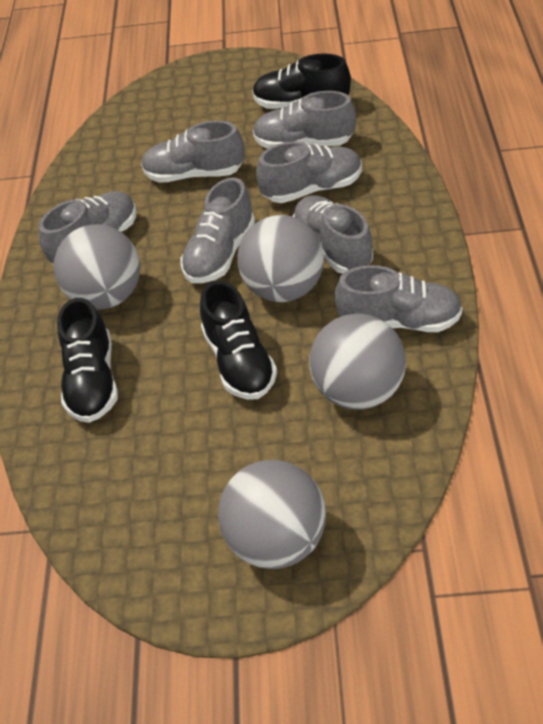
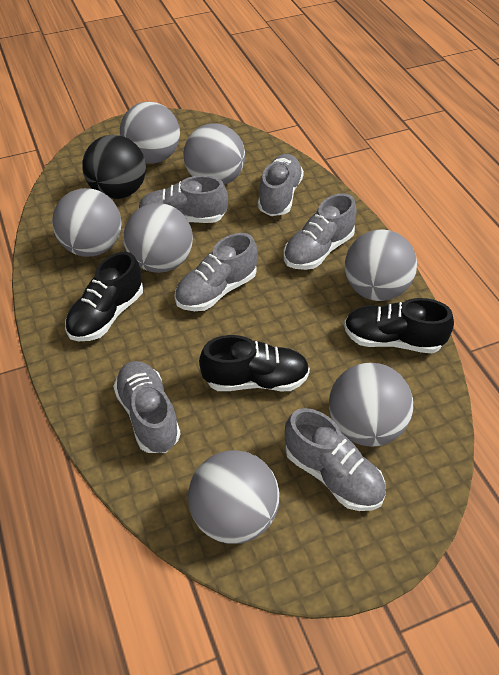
black ball: 0 -> 1
grey ball: 4 -> 7
grey shoe: 7 -> 6

